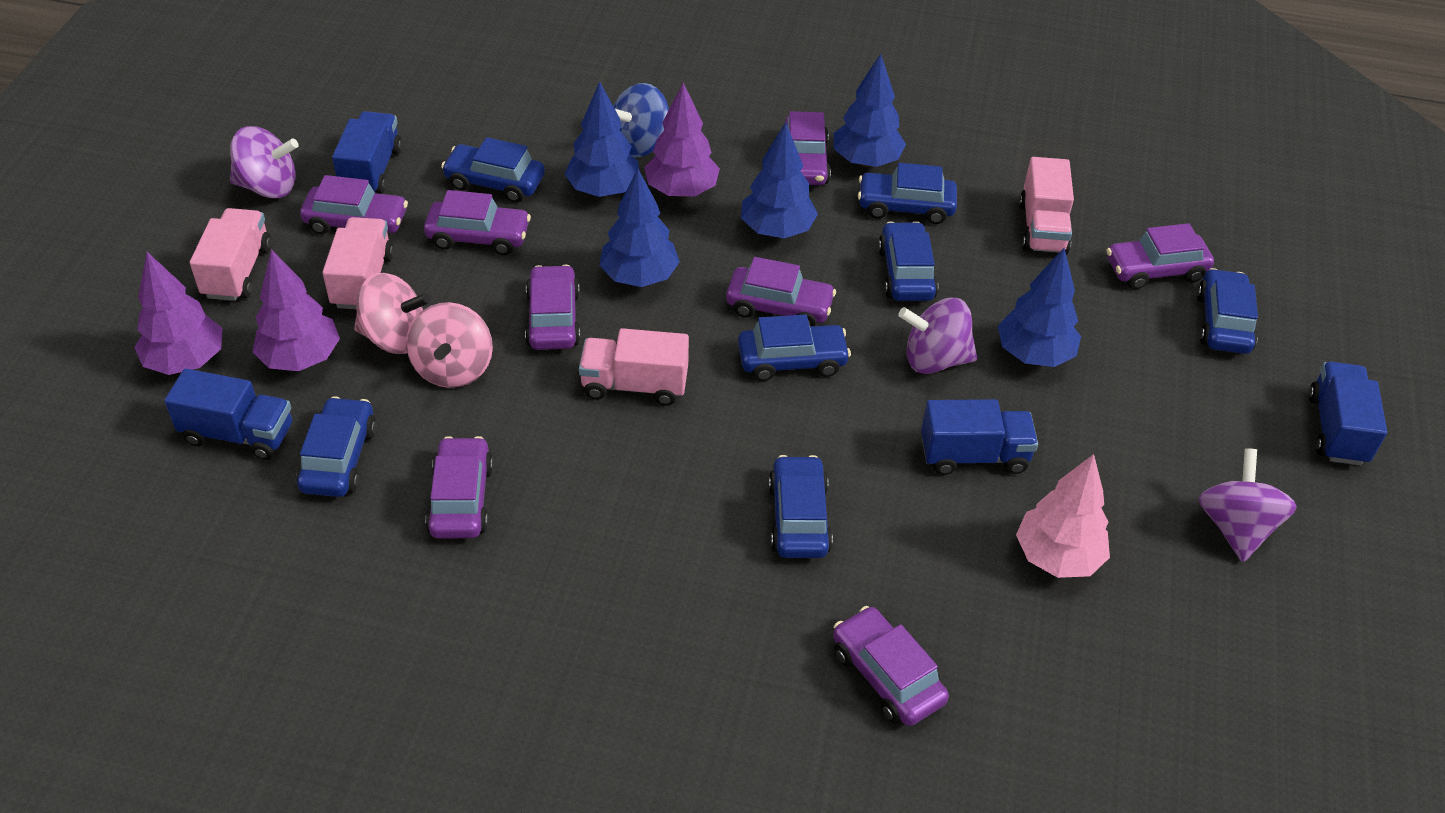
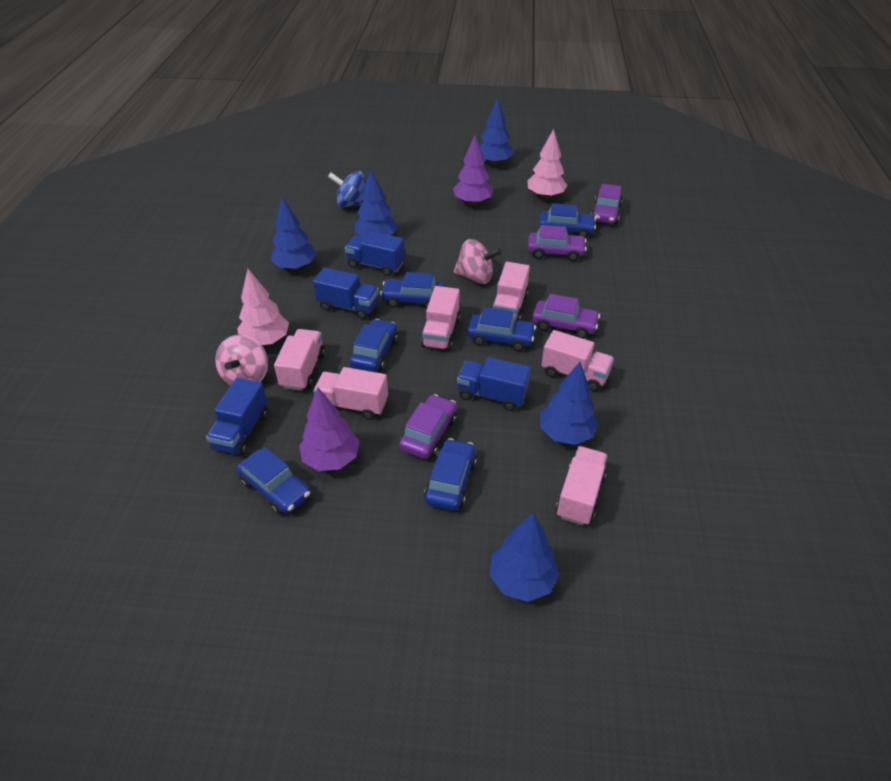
blue car: 7 -> 6
pink tree: 1 -> 2
pink truck: 4 -> 6
purple car: 8 -> 4
purple spinning top: 3 -> 0
purple tree: 3 -> 2

